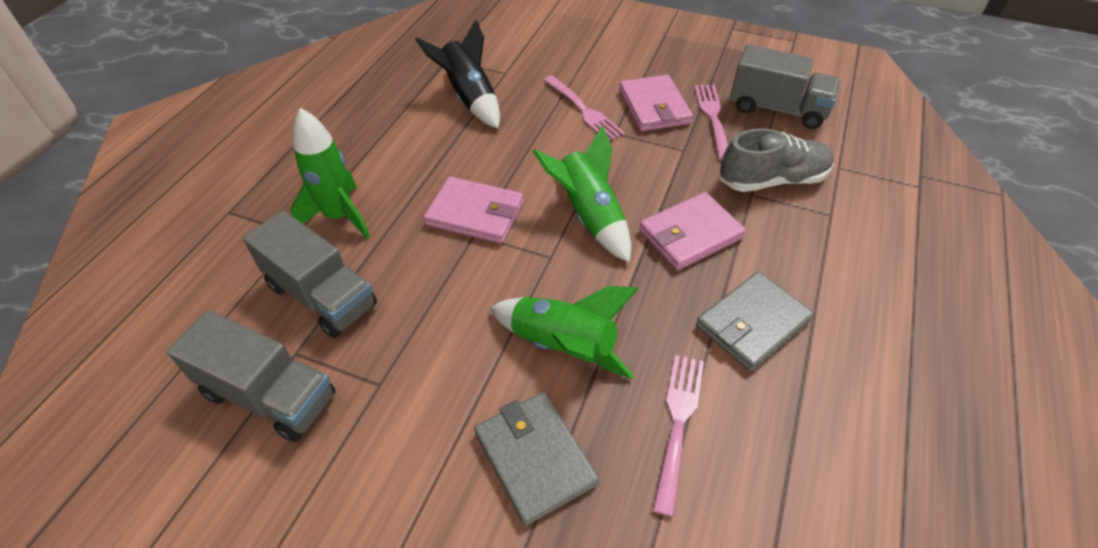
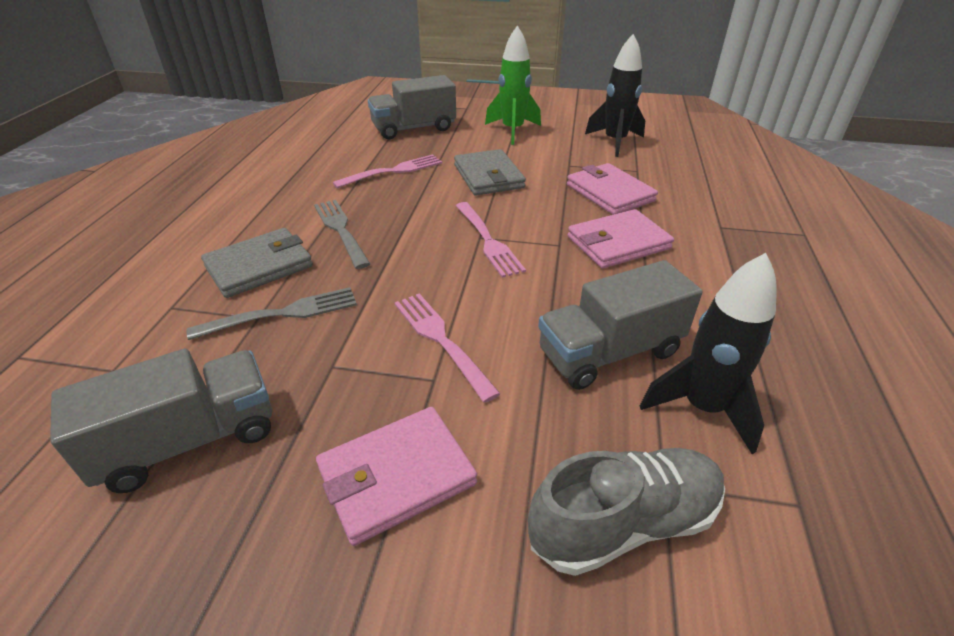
black rocket: 1 -> 2
green rocket: 3 -> 1
grey fork: 0 -> 2

